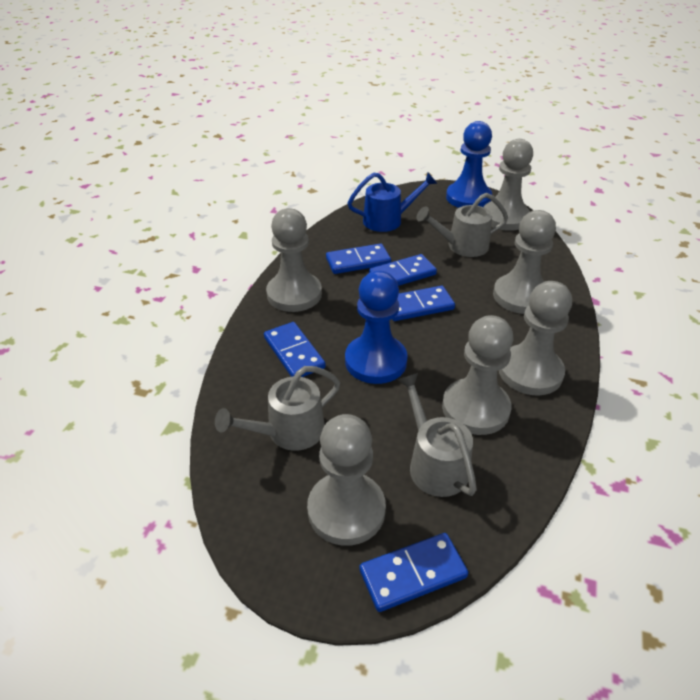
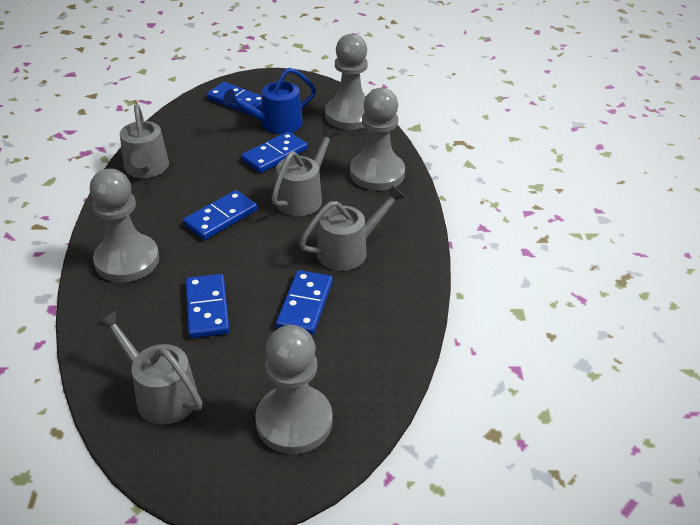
blue pawn: 2 -> 0
grey pawn: 6 -> 4
grey watering can: 3 -> 4

